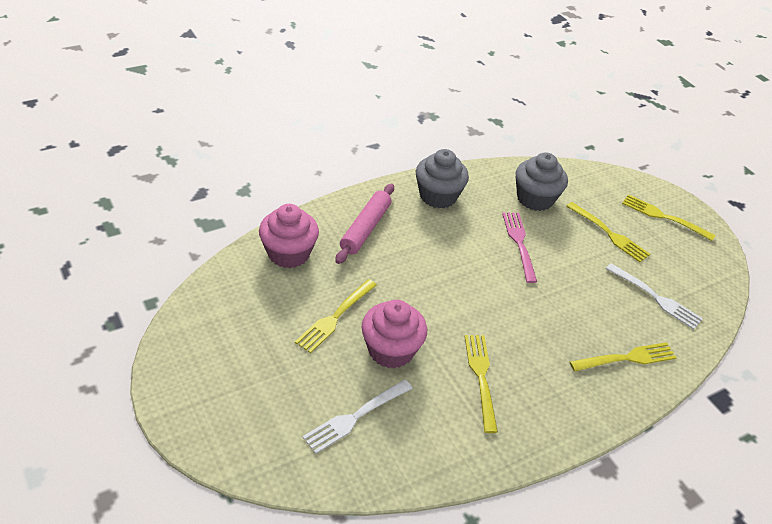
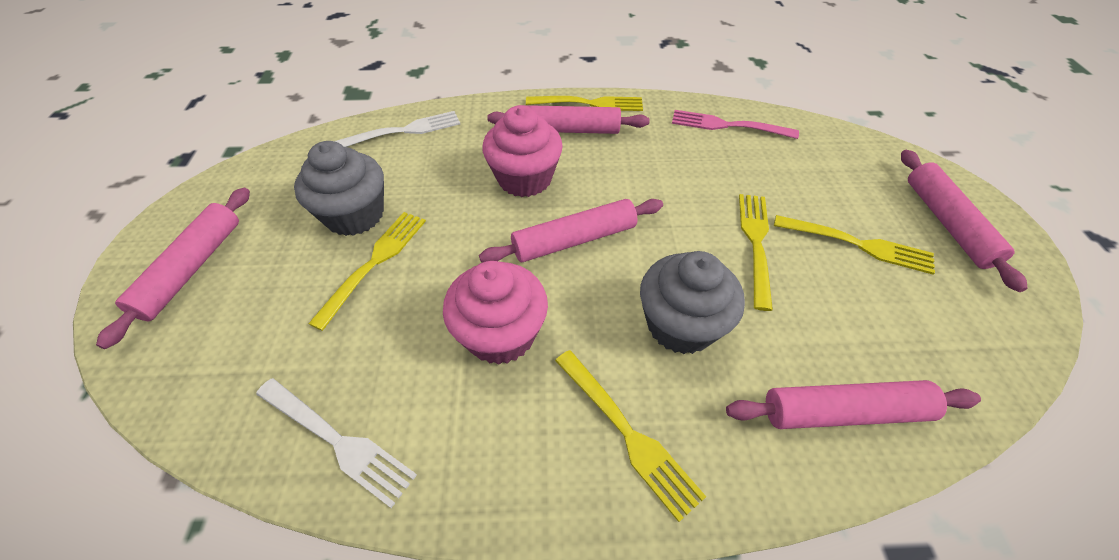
pink rolling pin: 1 -> 5

